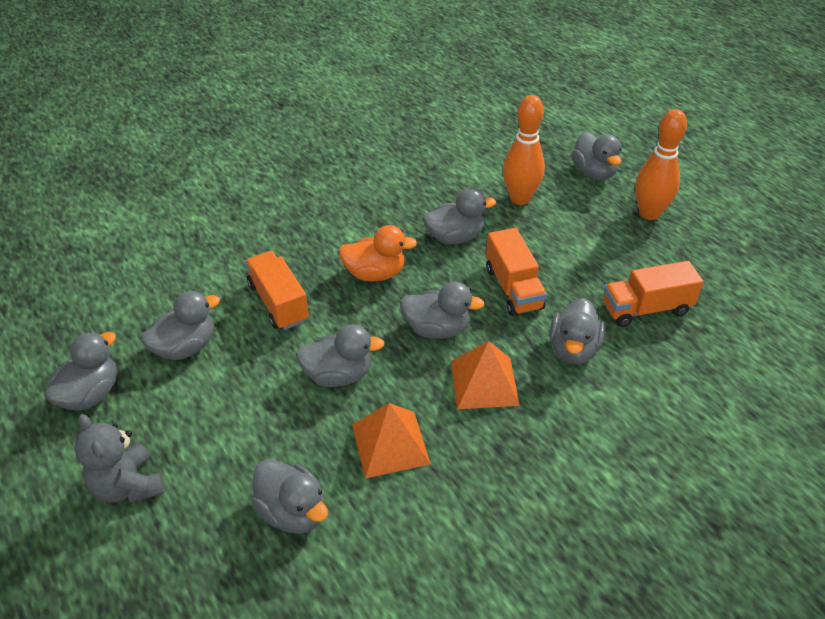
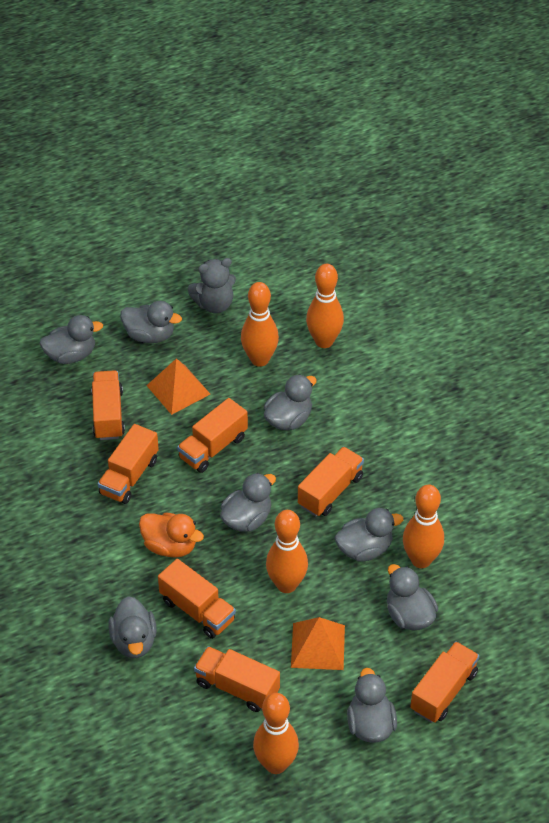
orange bowling pin: 2 -> 5
orange truck: 3 -> 7

